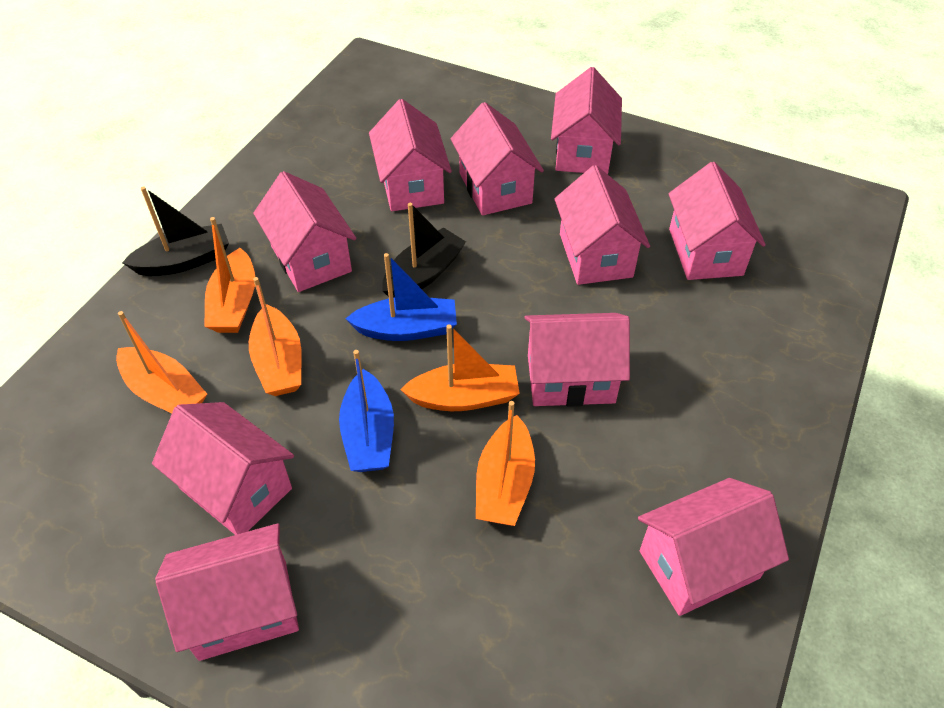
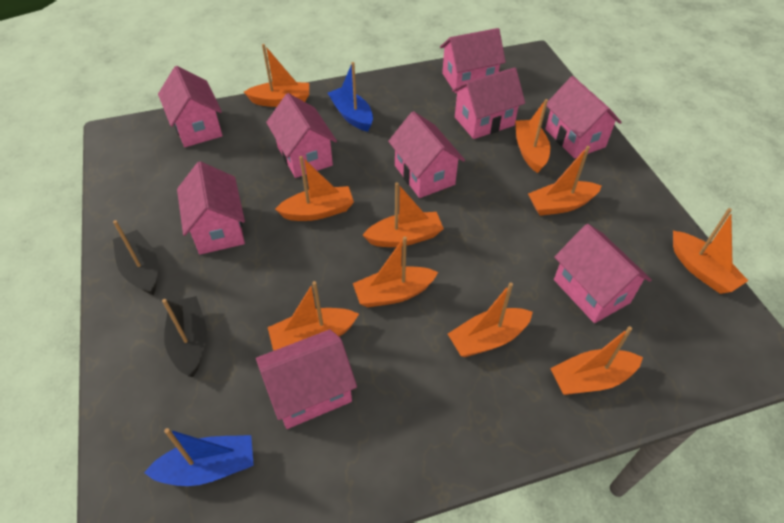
orange boat: 5 -> 10
pink house: 10 -> 9

